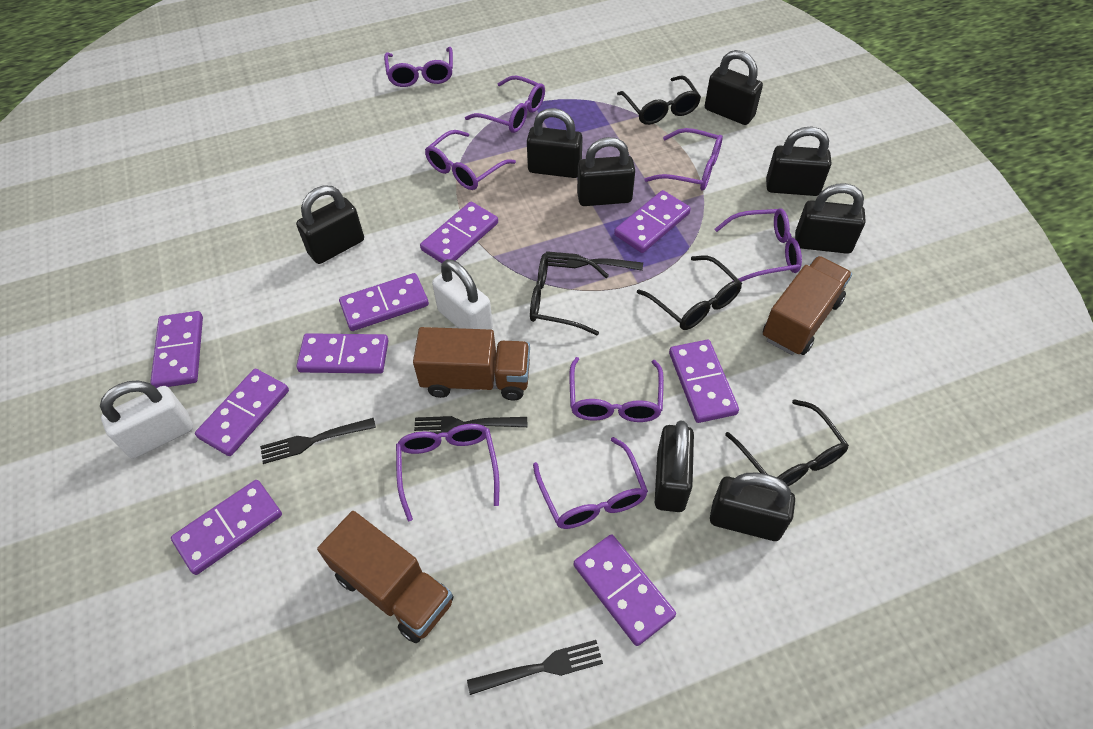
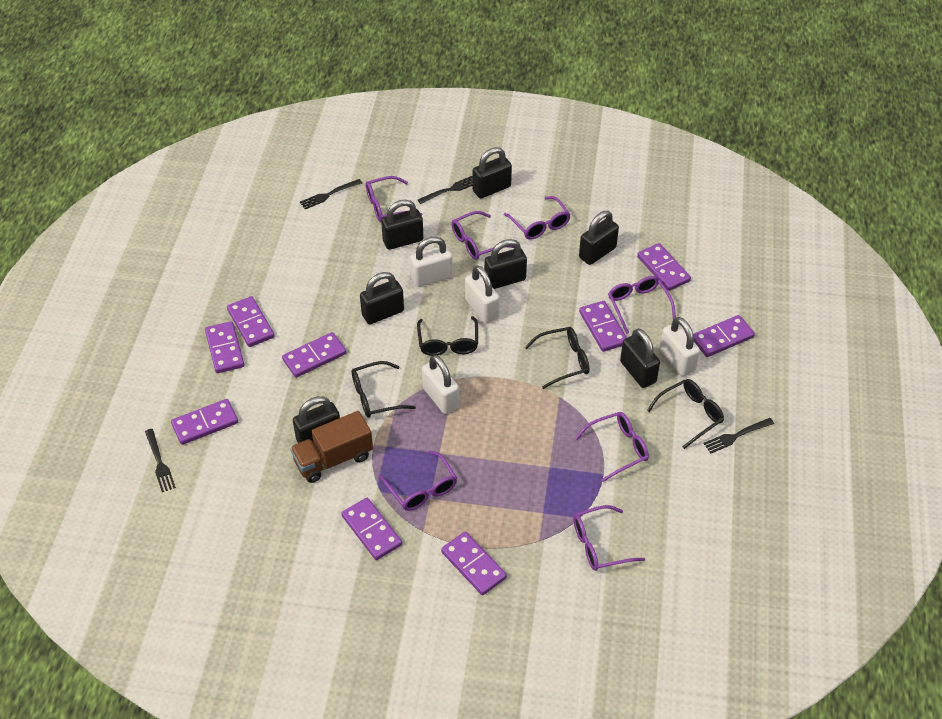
black padlock: 8 -> 7
brown truck: 3 -> 1
purple glasses: 8 -> 7
white padlock: 2 -> 4

